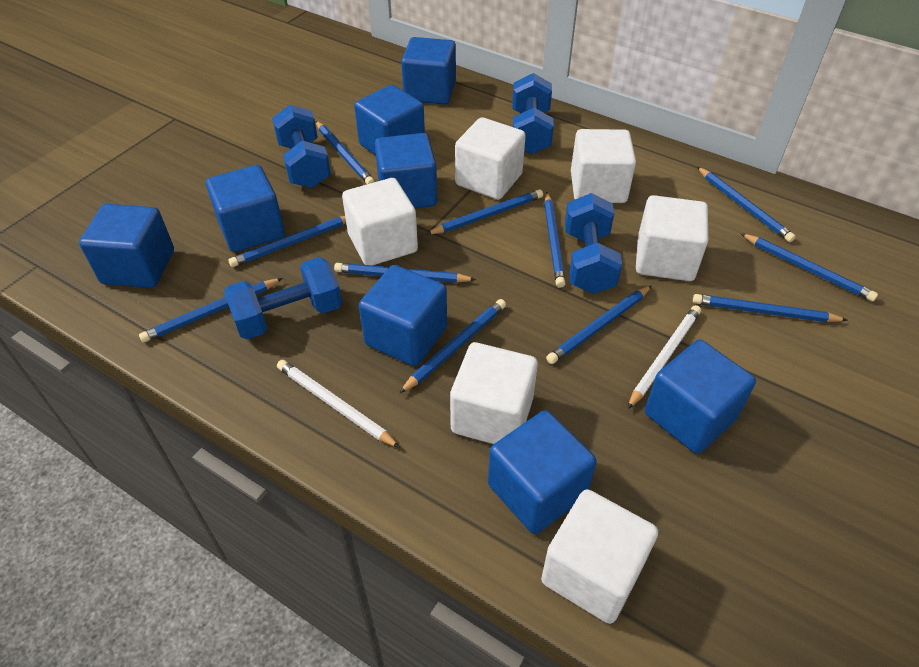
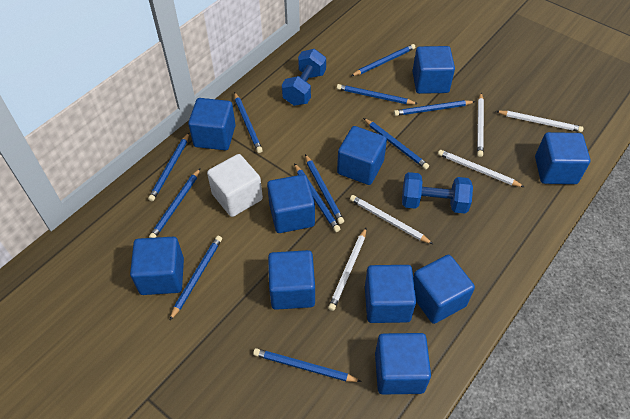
blue cube: 8 -> 10
blue dumbbell: 4 -> 2
white cube: 6 -> 1
white pencil: 2 -> 5

